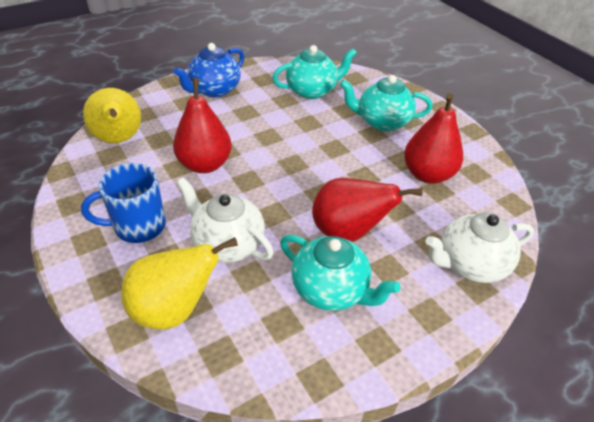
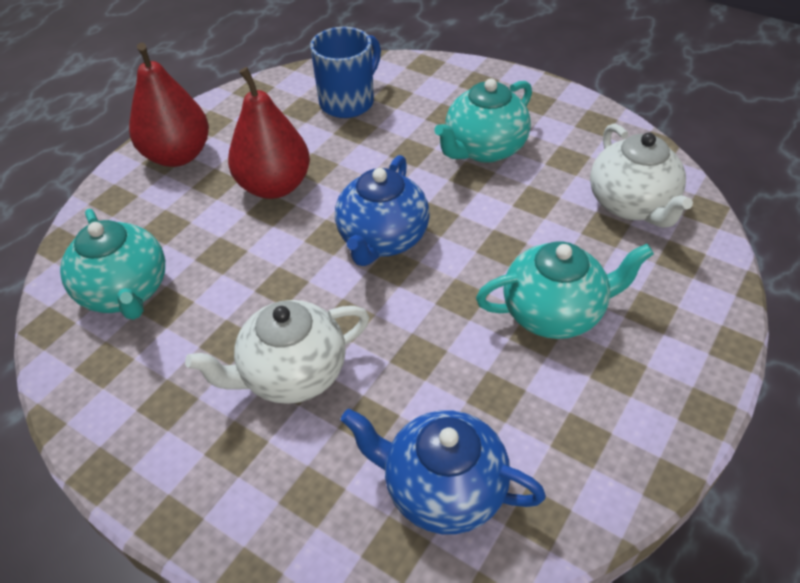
blue teapot: 1 -> 2
red pear: 3 -> 2
yellow pear: 2 -> 0

